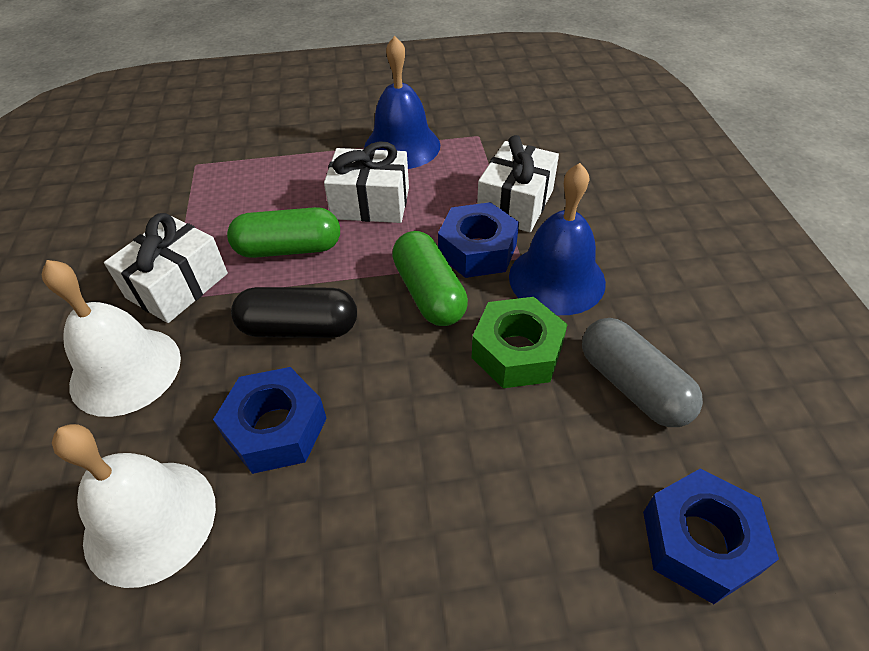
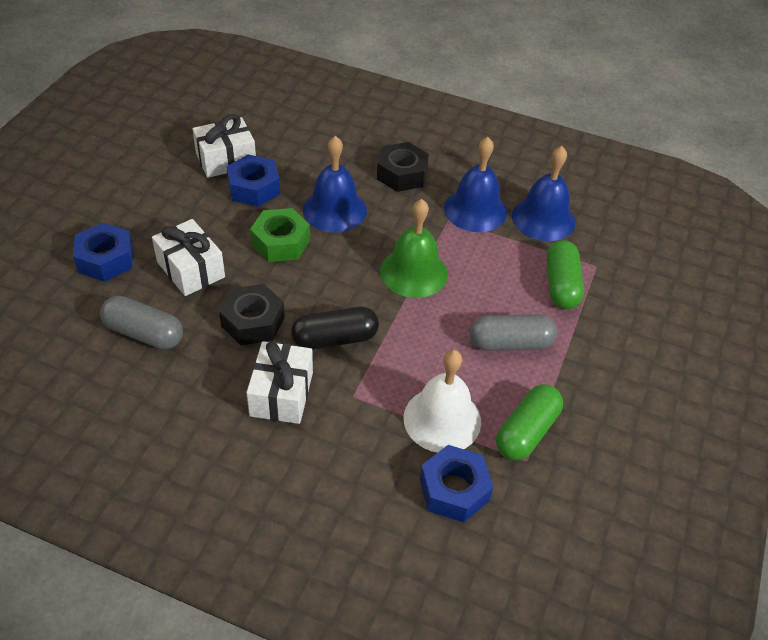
black nut: 0 -> 2
blue bell: 2 -> 3
green bell: 0 -> 1
grey capsule: 1 -> 2
white bell: 2 -> 1

